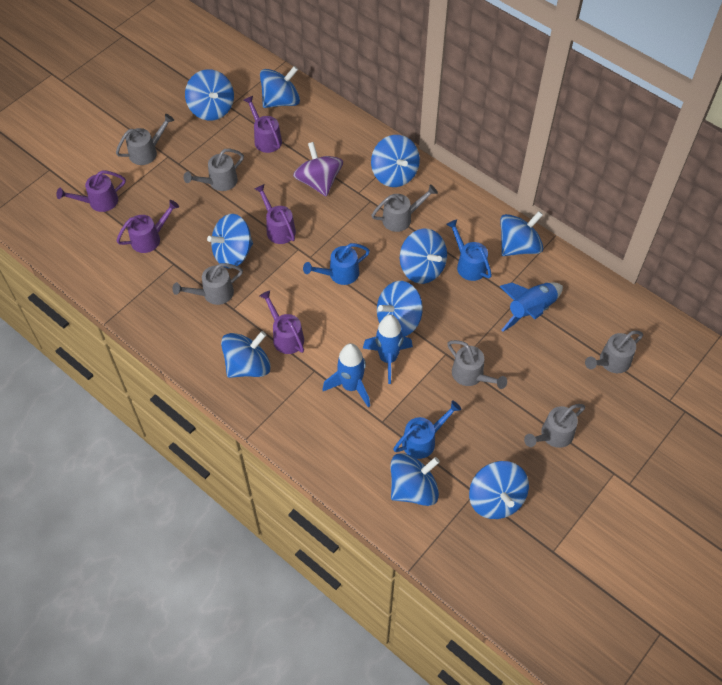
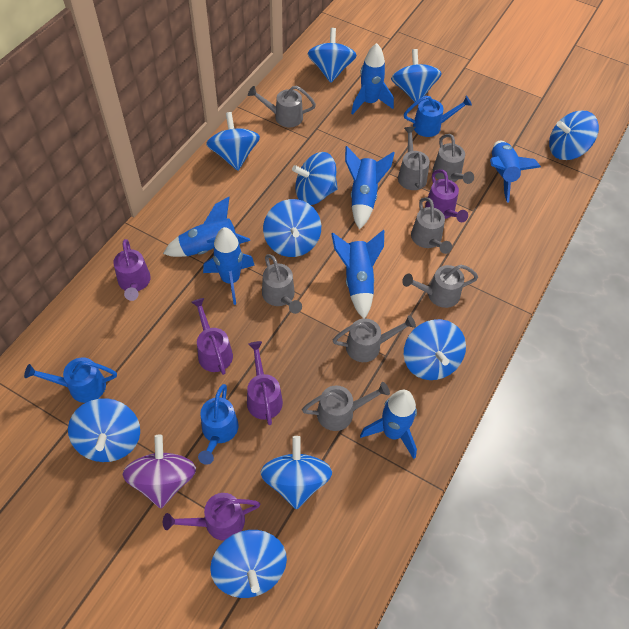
blue rocket: 3 -> 7
grey watering can: 7 -> 8

